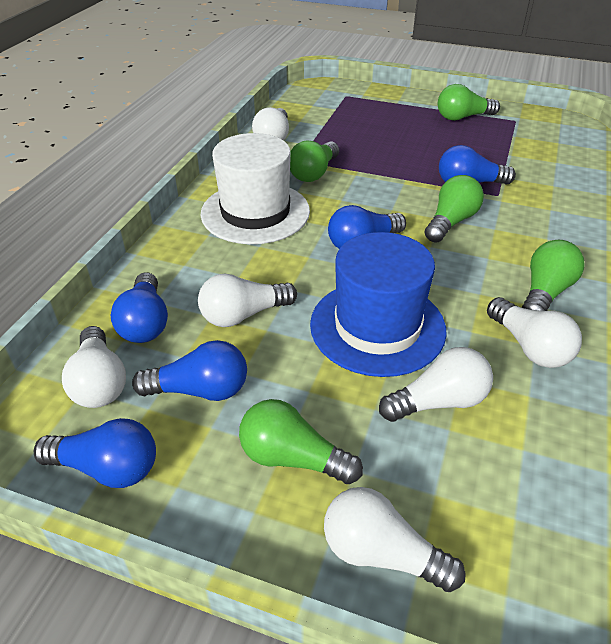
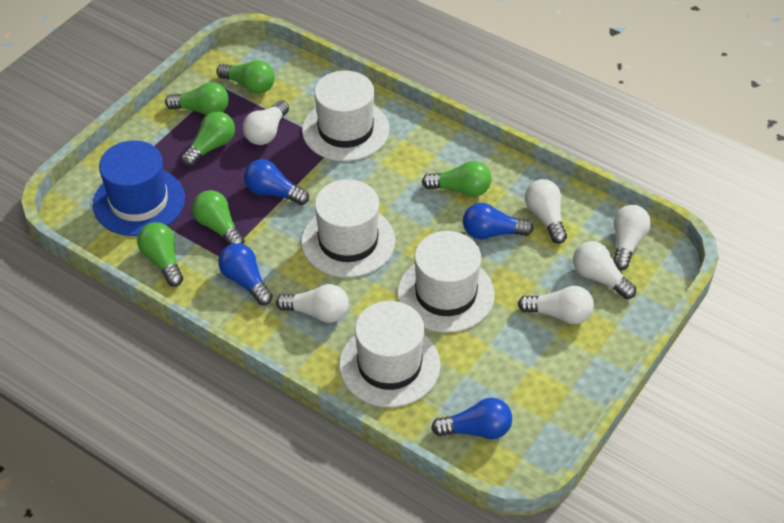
blue light bulb: 5 -> 4
green light bulb: 5 -> 6
white hat: 1 -> 4

